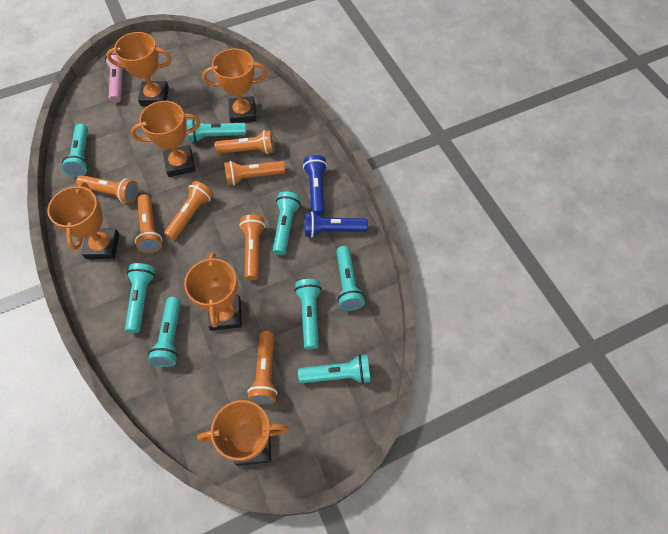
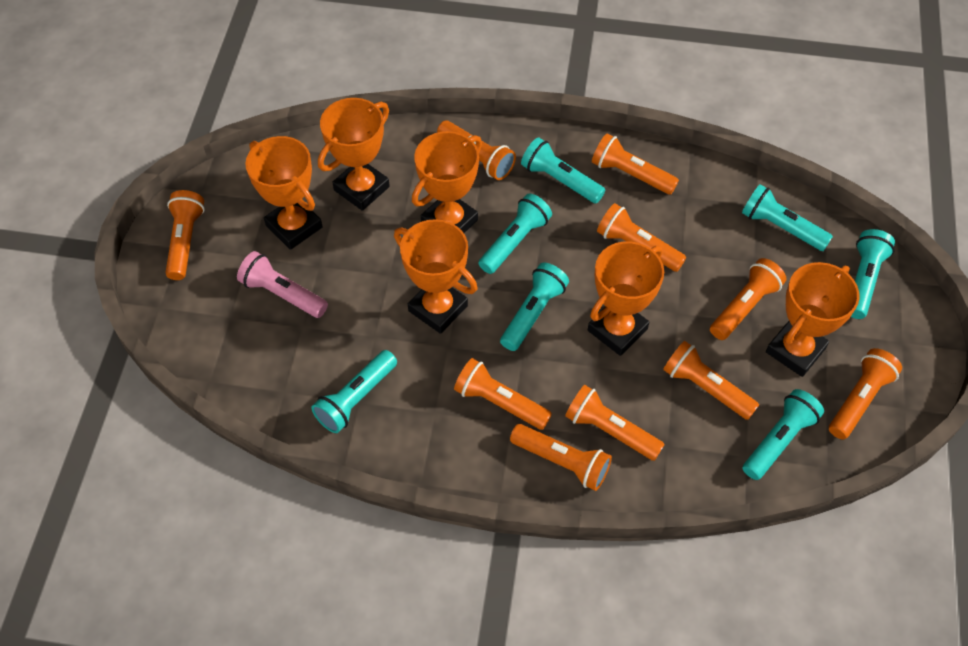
blue flashlight: 2 -> 0
orange flashlight: 7 -> 10
turquoise flashlight: 8 -> 7

